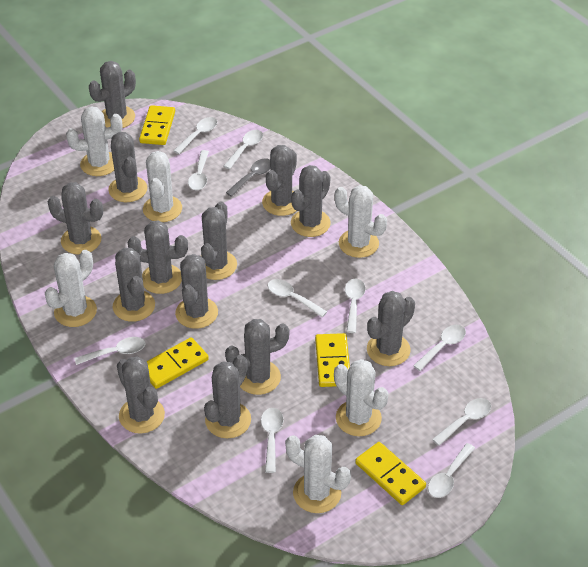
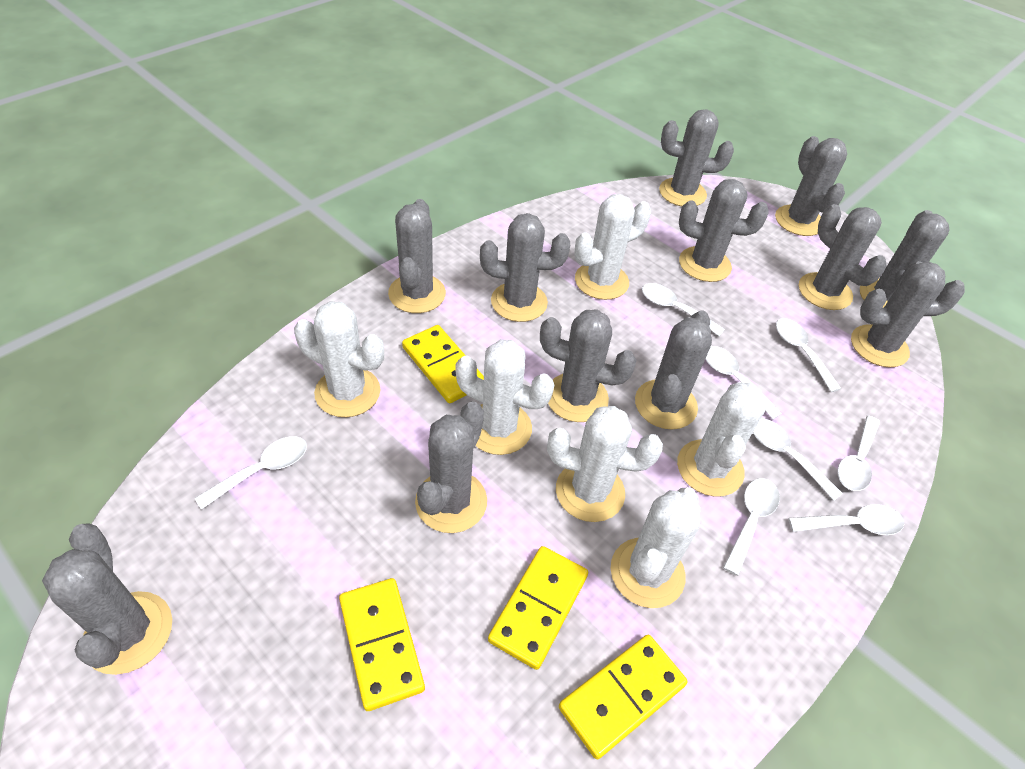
grey cactus: 13 -> 12
grey spoon: 1 -> 0
white spoon: 10 -> 8

